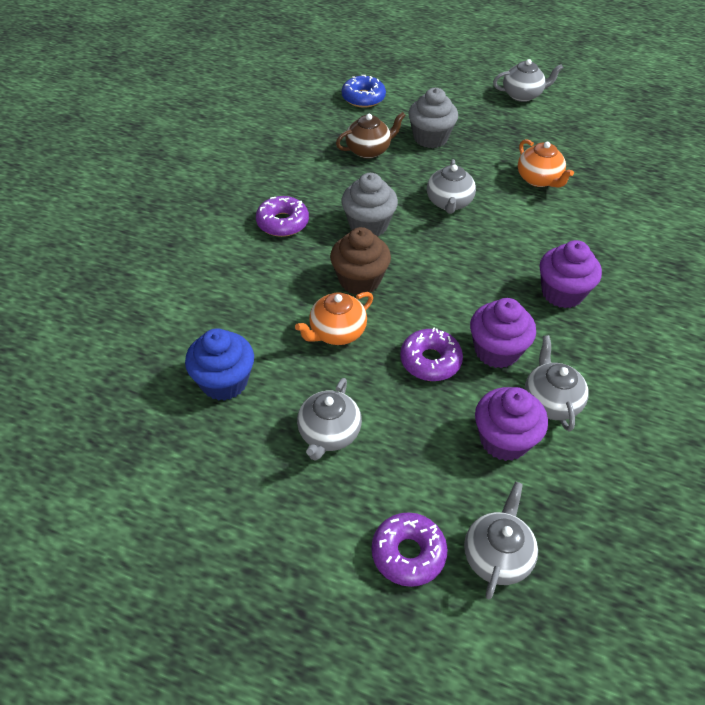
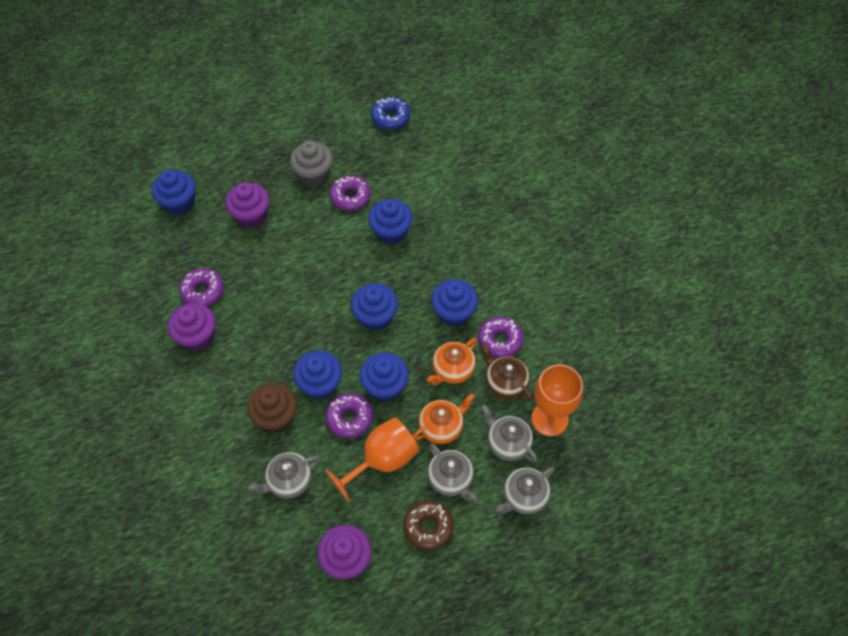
blue cupcake: 1 -> 6
brown donut: 0 -> 1
grey cupcake: 2 -> 1
grey teapot: 5 -> 4
orange goblet: 0 -> 2
purple donut: 3 -> 4

